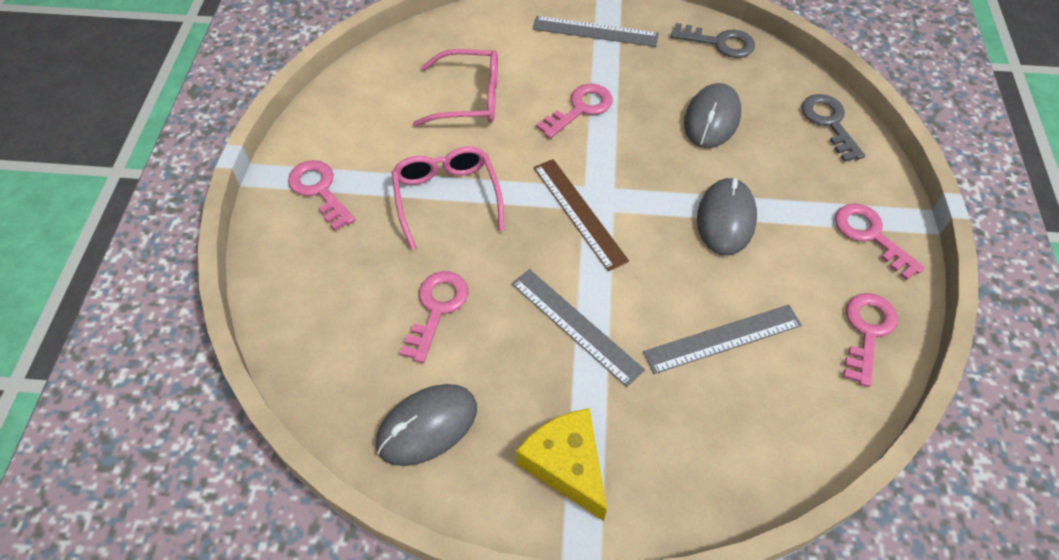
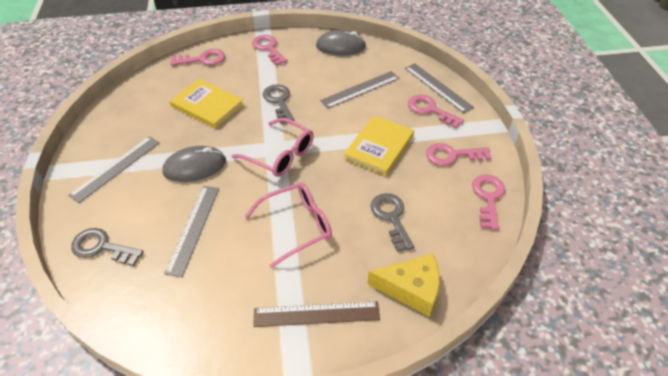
grey key: 2 -> 3
grey mouse: 3 -> 2
grey ruler: 3 -> 4
yellow book: 0 -> 2

